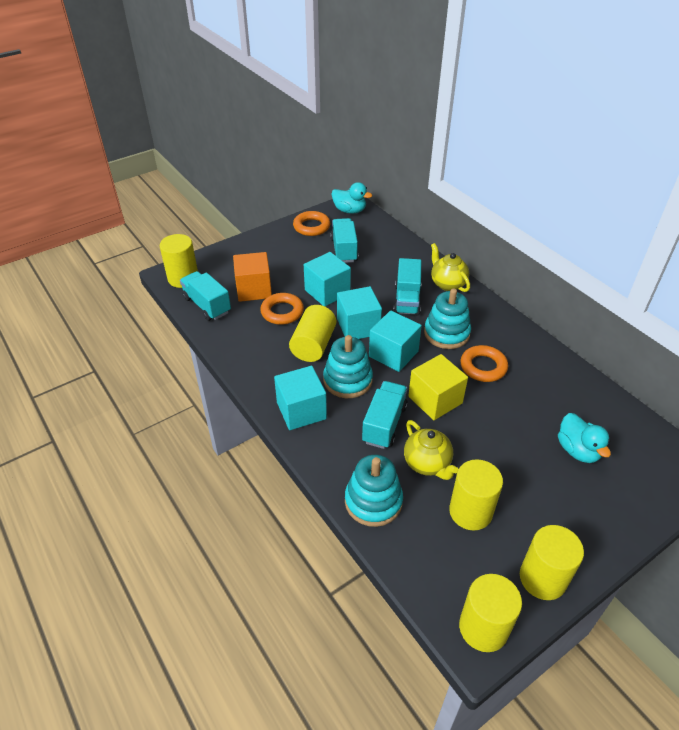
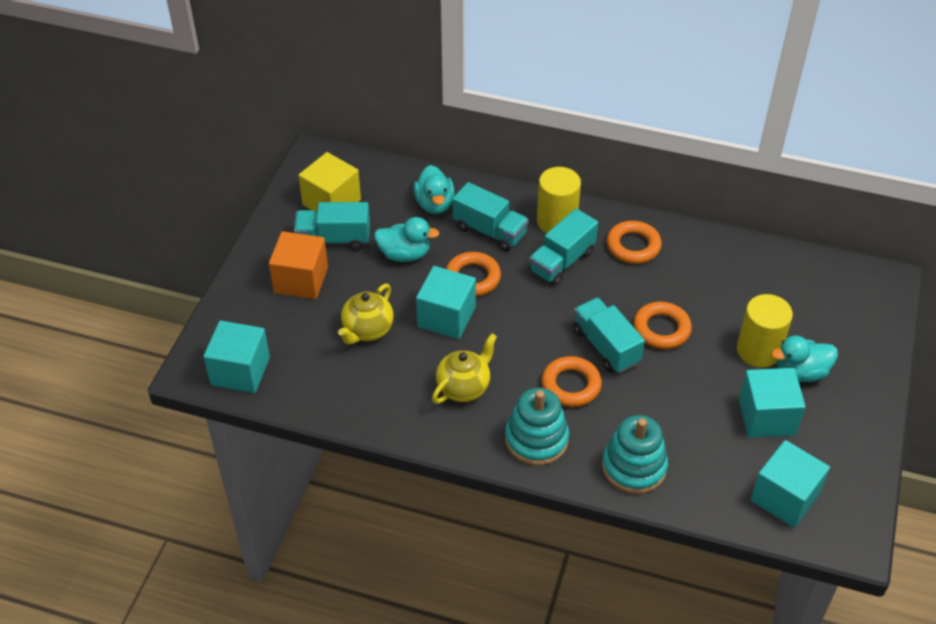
orange ring: 3 -> 4
turquoise duck: 2 -> 3
turquoise stacking toy: 3 -> 2
yellow cylinder: 5 -> 2

